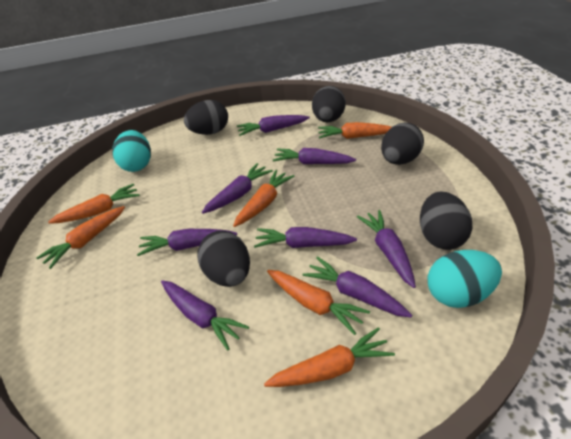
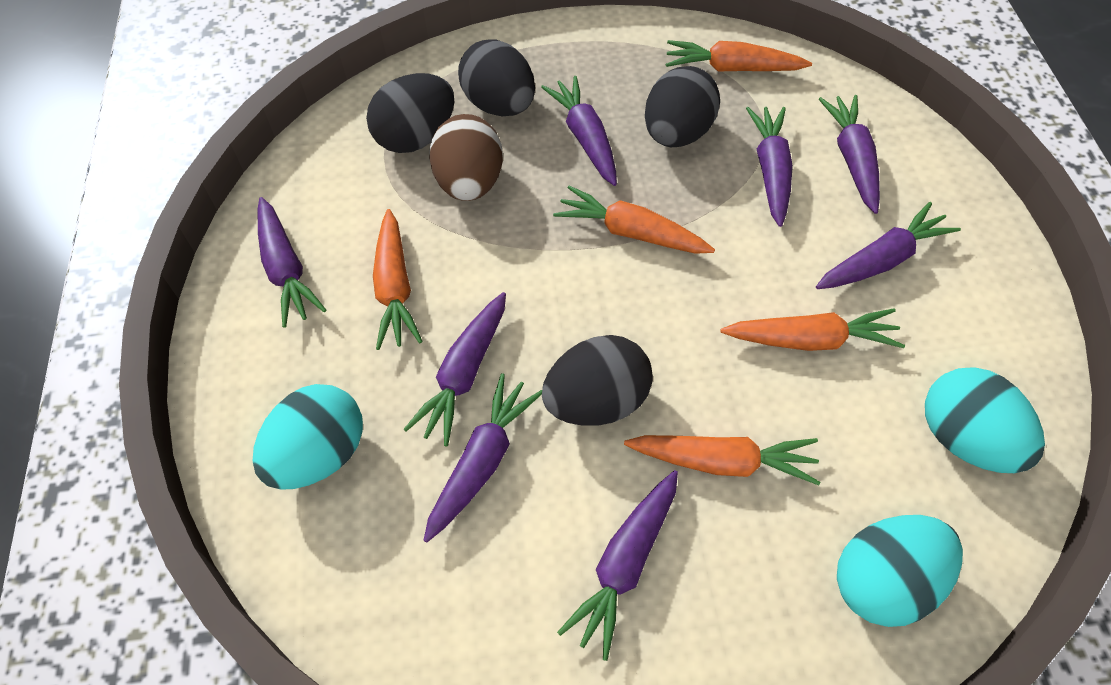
black egg: 5 -> 4
brown egg: 0 -> 1
orange carrot: 6 -> 5
turquoise egg: 2 -> 3

